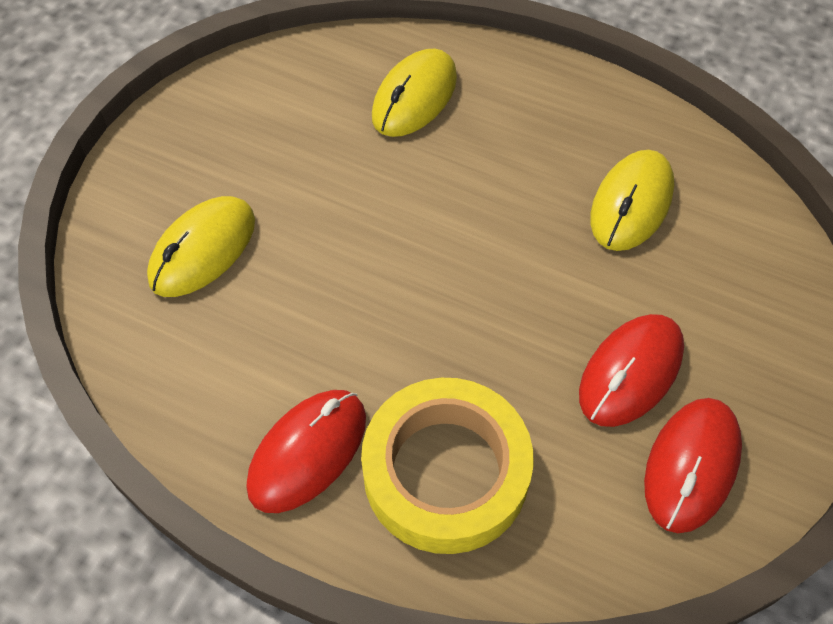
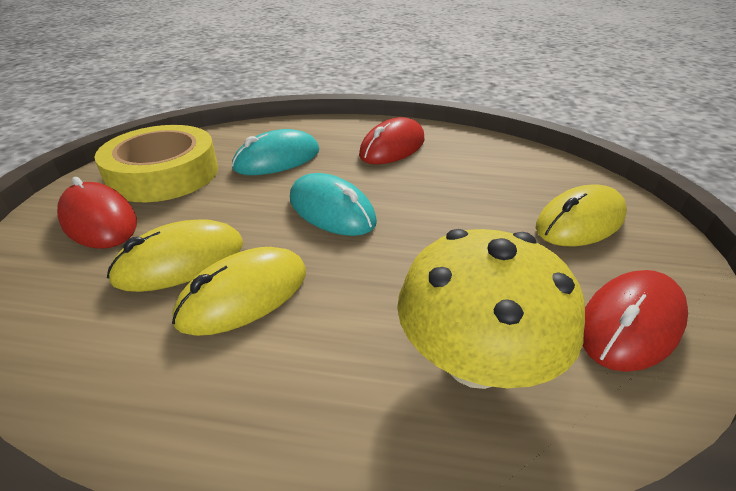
turquoise mouse: 0 -> 2
yellow mushroom: 0 -> 1

